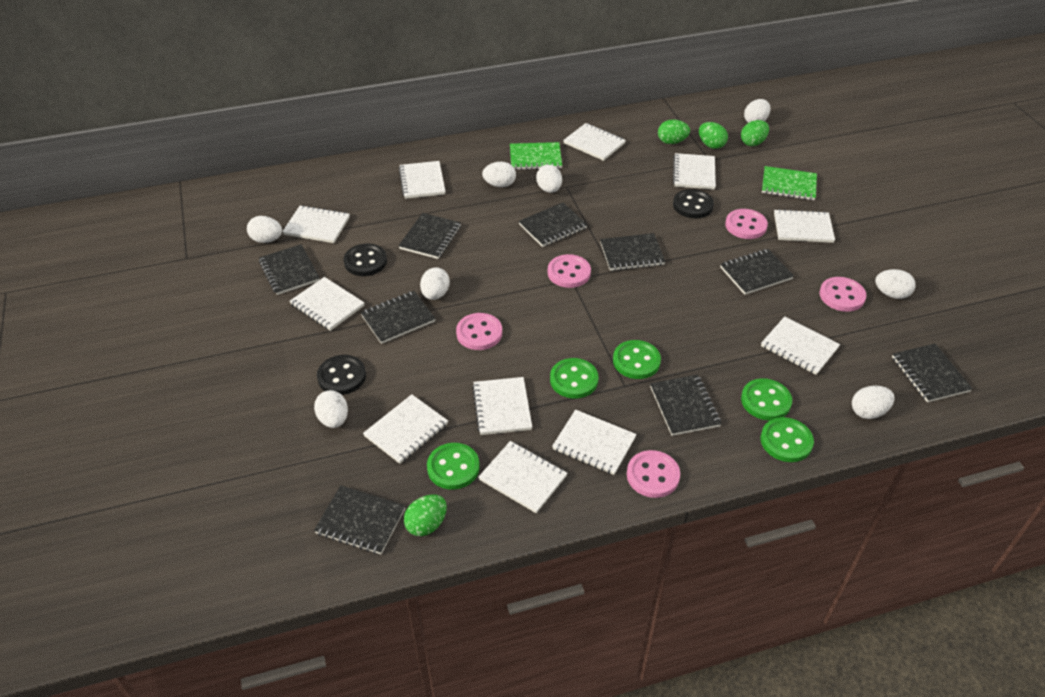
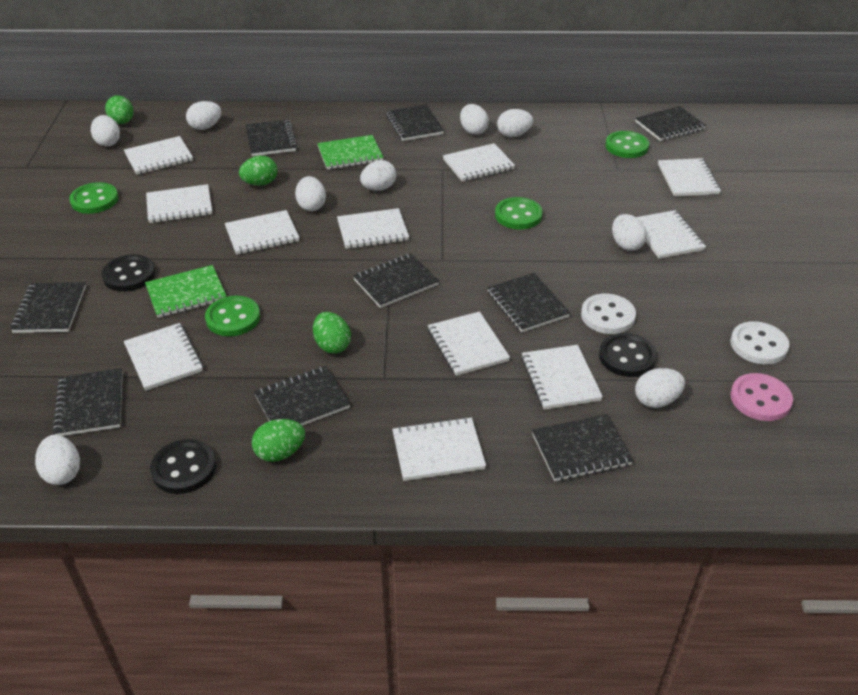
green button: 5 -> 4
pink button: 5 -> 1
white button: 0 -> 2
white egg: 8 -> 9

